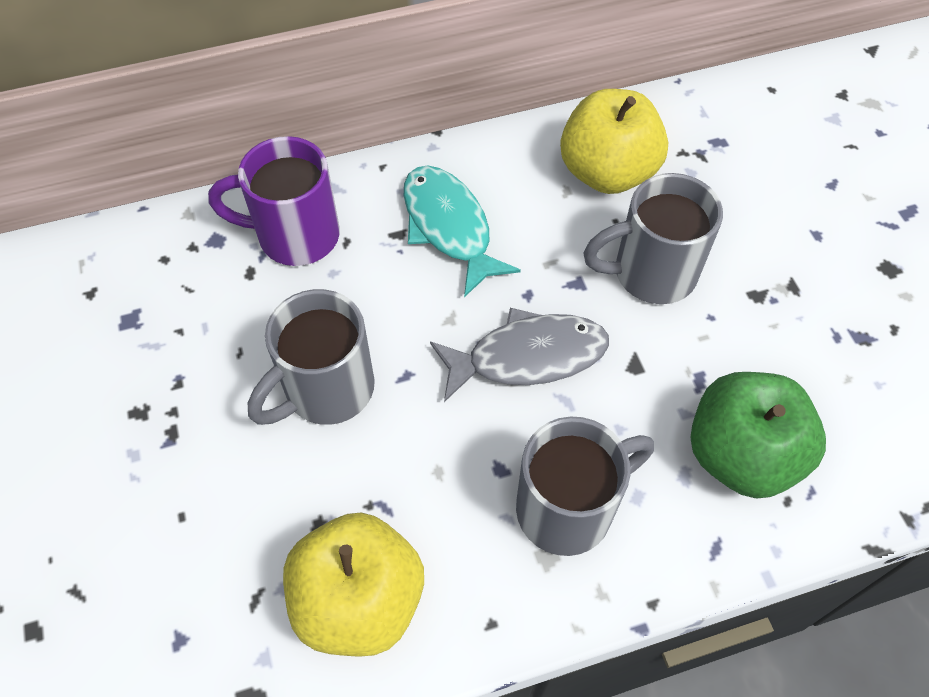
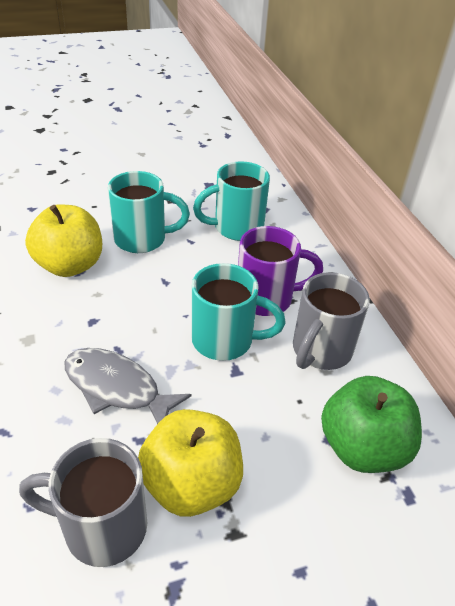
grey mug: 3 -> 2
turquoise fish: 1 -> 0
turquoise mug: 0 -> 3

